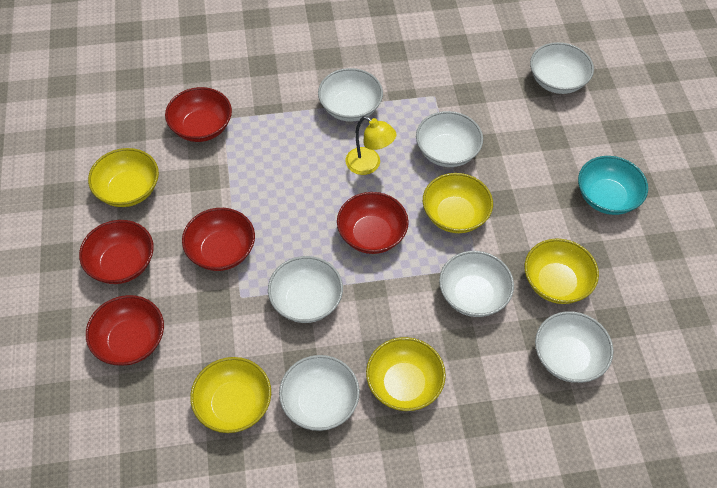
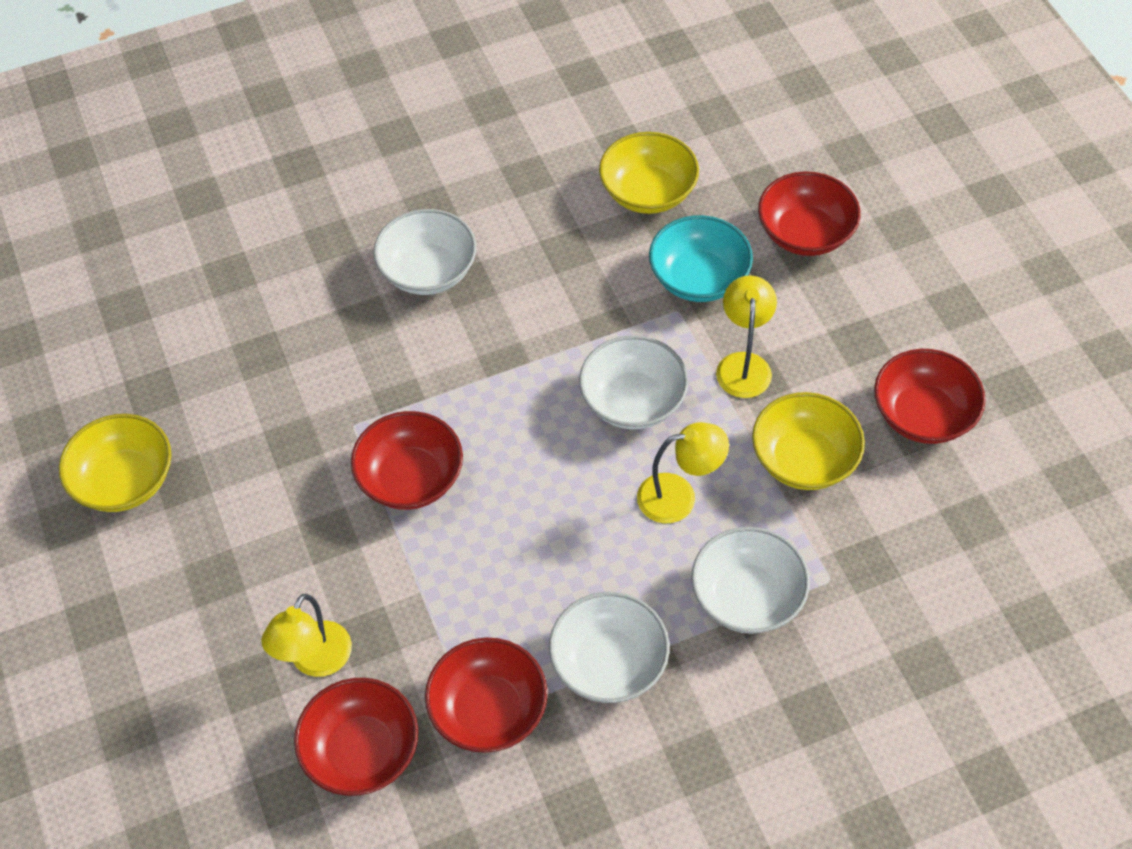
white bowl: 7 -> 4
yellow bowl: 5 -> 3
yellow lamp: 1 -> 3

